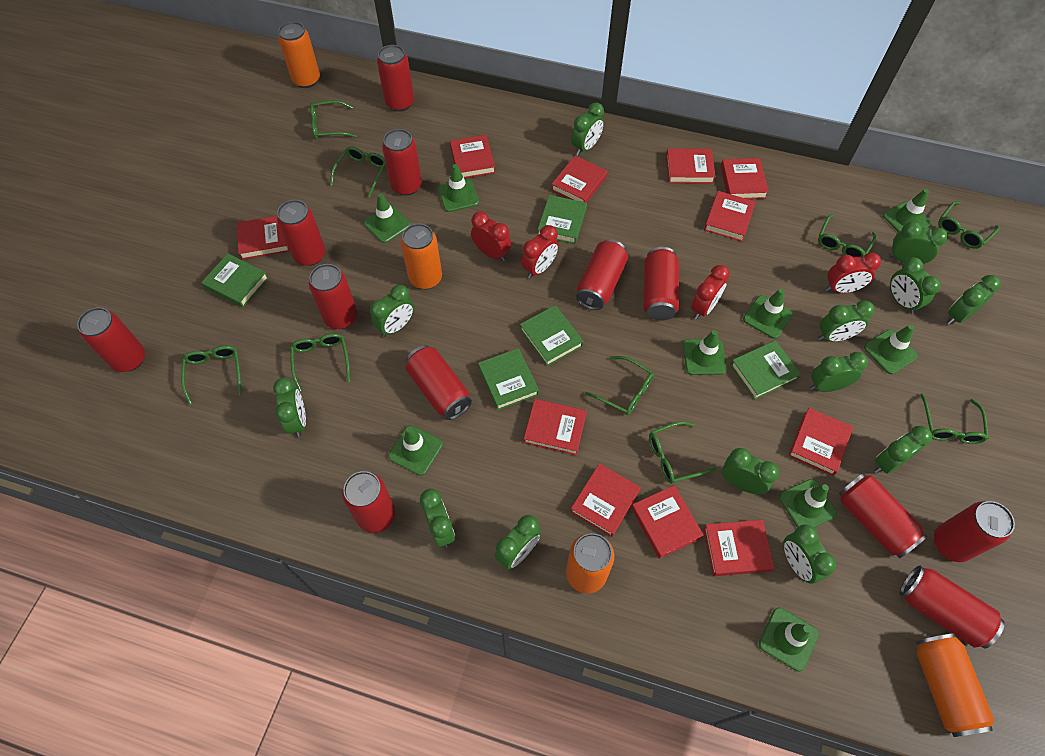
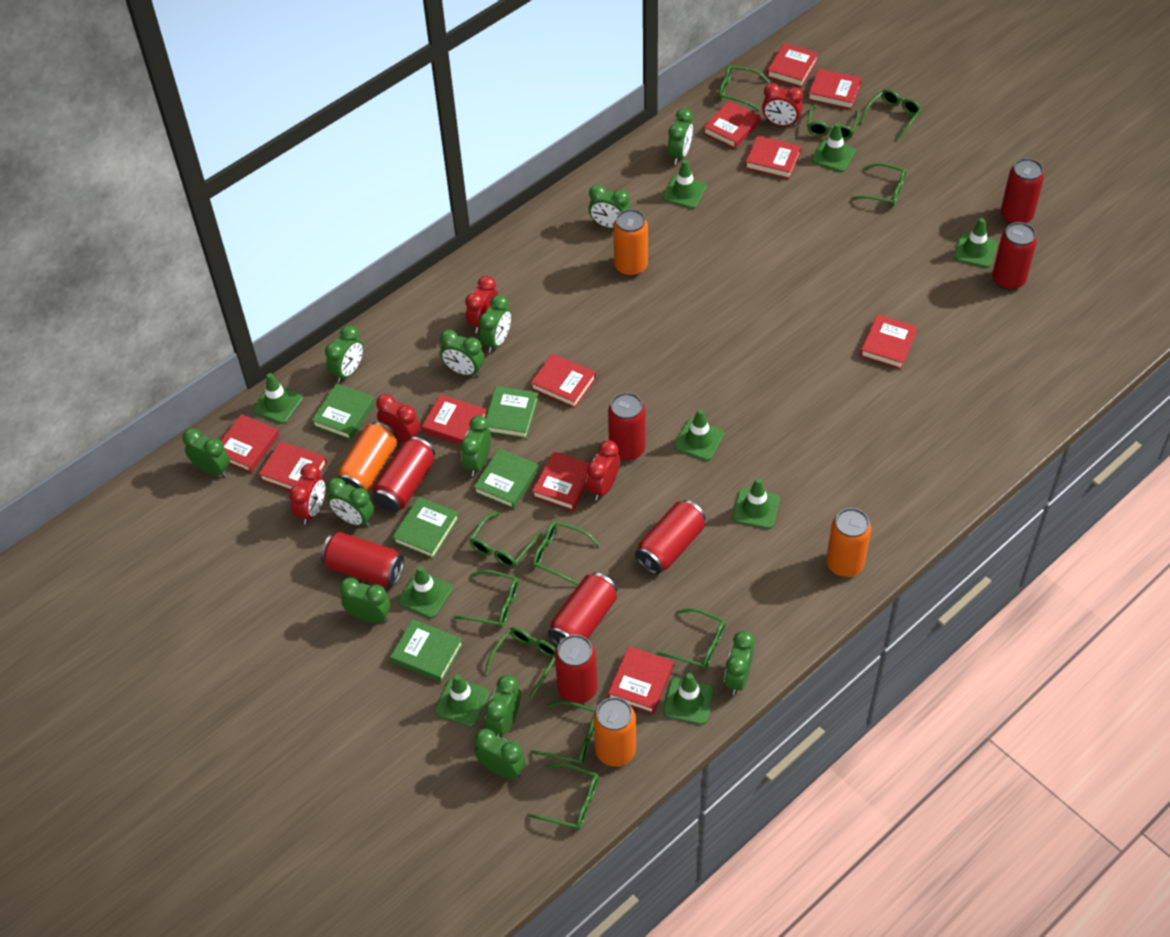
green clock: 13 -> 12
green glasses: 9 -> 11
red can: 12 -> 8
red clock: 4 -> 5

